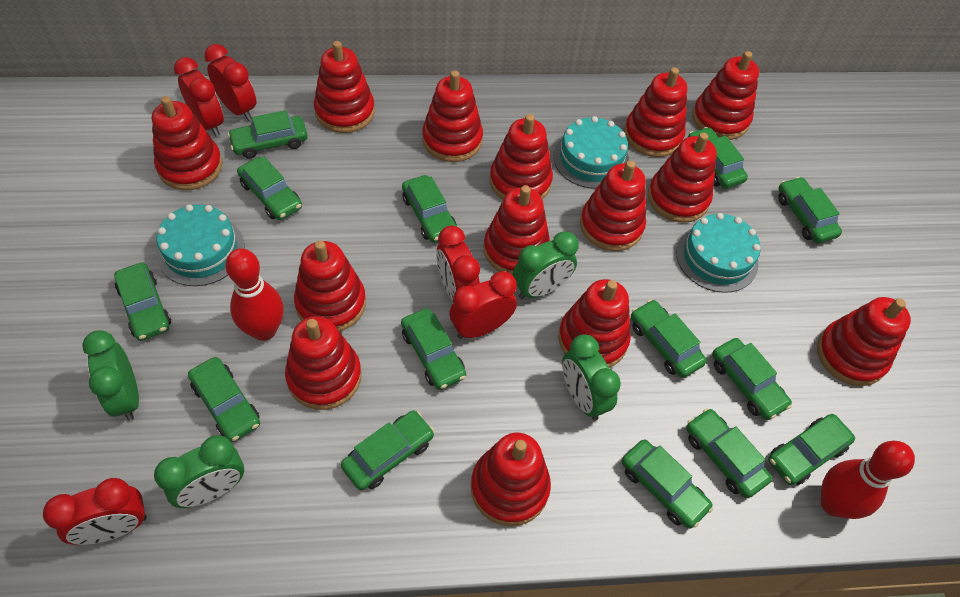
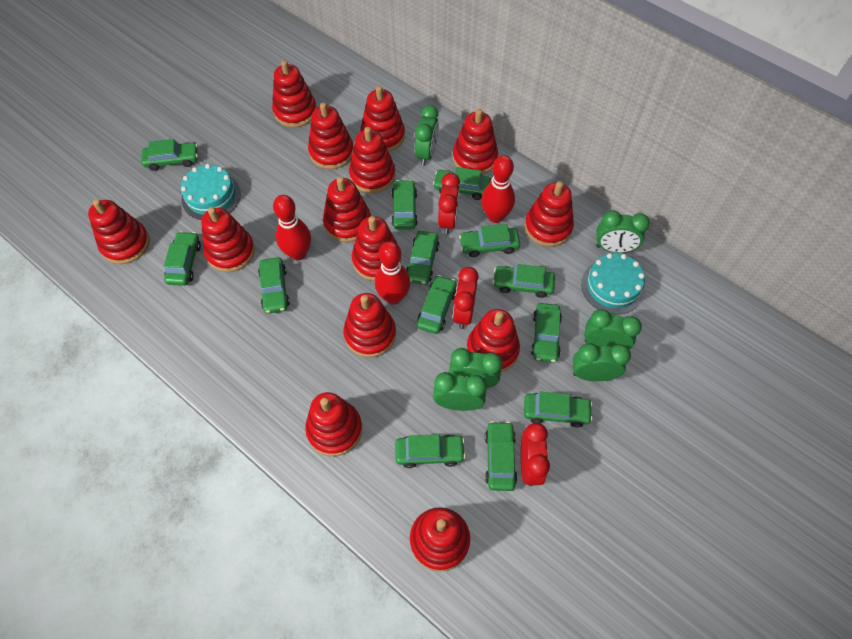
green car: 14 -> 13
green clock: 4 -> 6
red bowling pin: 2 -> 3
red clock: 5 -> 3
turquoise cake: 3 -> 2

